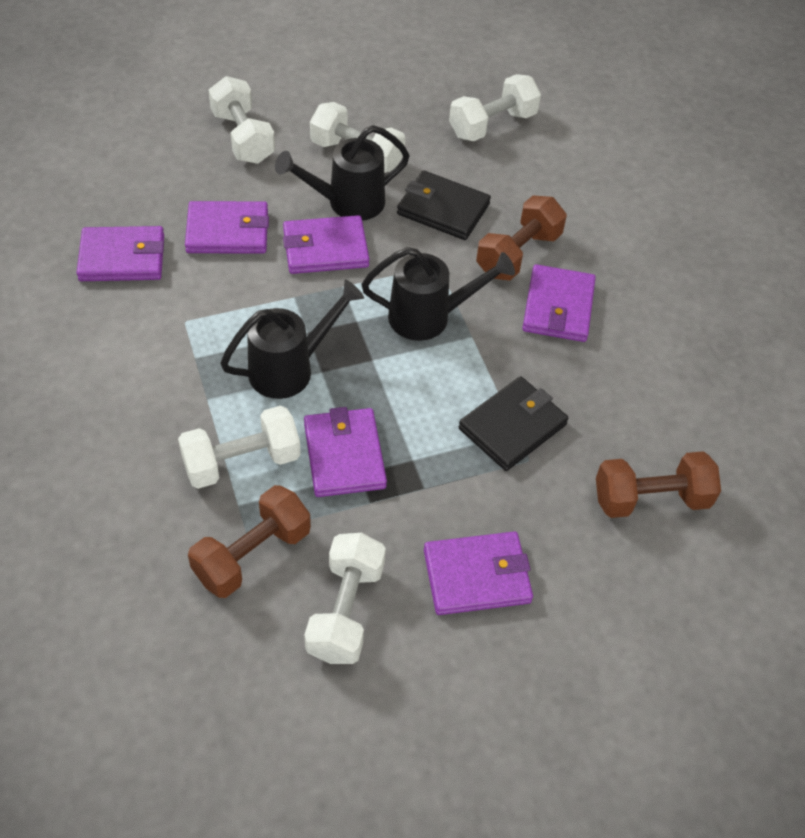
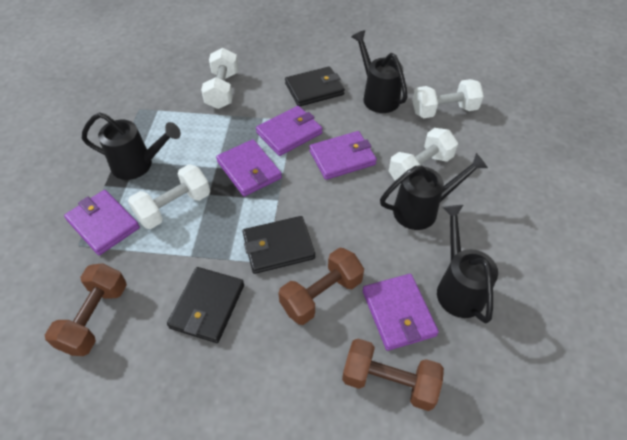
black wallet: 2 -> 3
black watering can: 3 -> 4
purple wallet: 6 -> 5
white dumbbell: 5 -> 4

